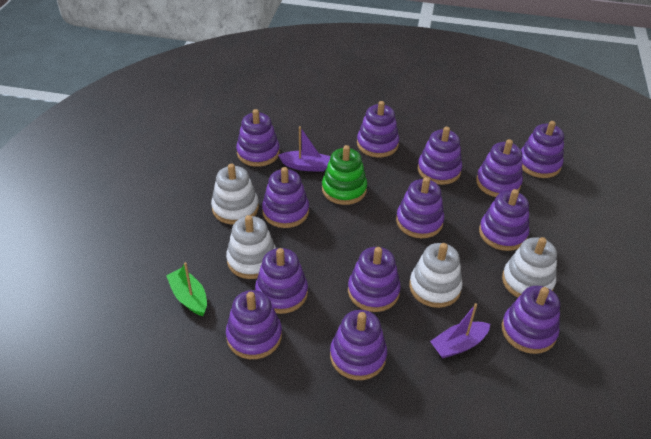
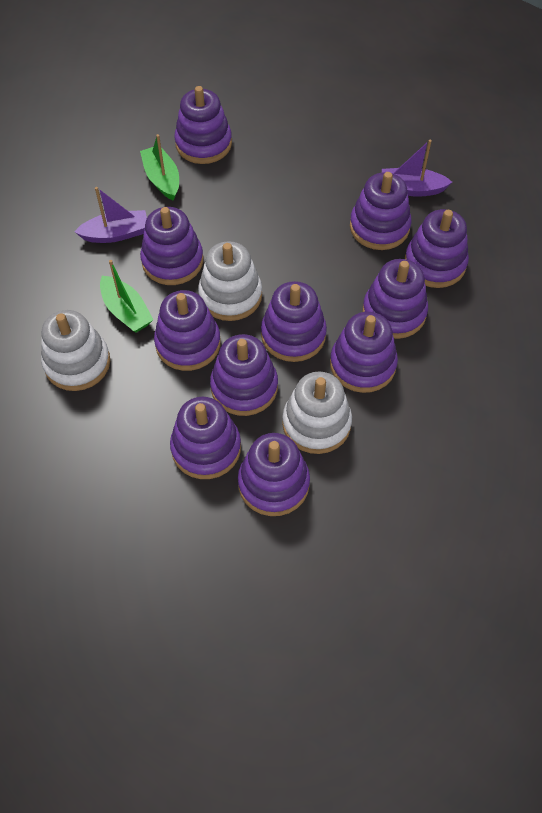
green boat: 1 -> 2
green stacking toy: 1 -> 0
purple stacking toy: 13 -> 11
white stacking toy: 4 -> 3

